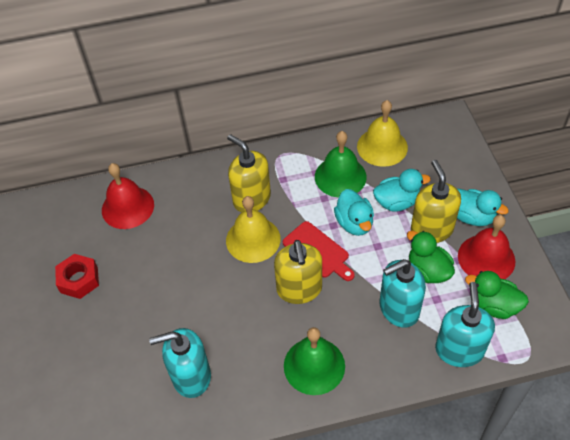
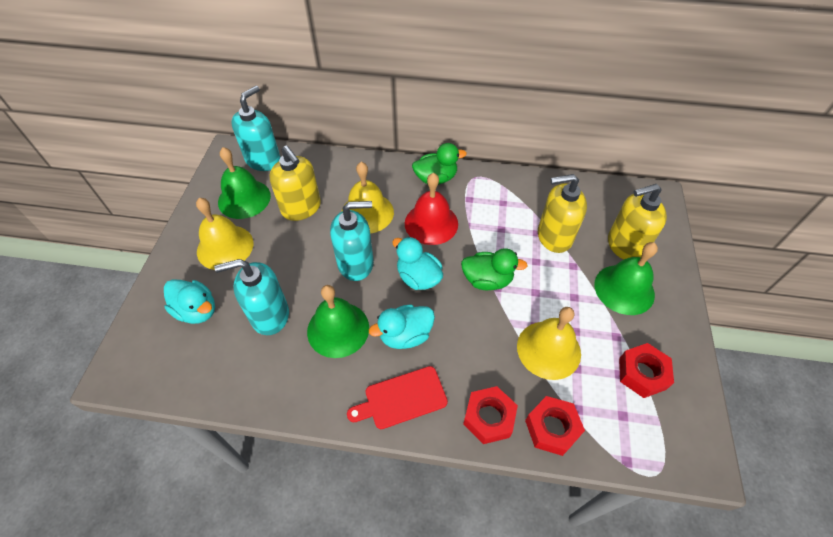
green bell: 2 -> 3
red bell: 2 -> 1
red nut: 1 -> 3
yellow bell: 2 -> 3

